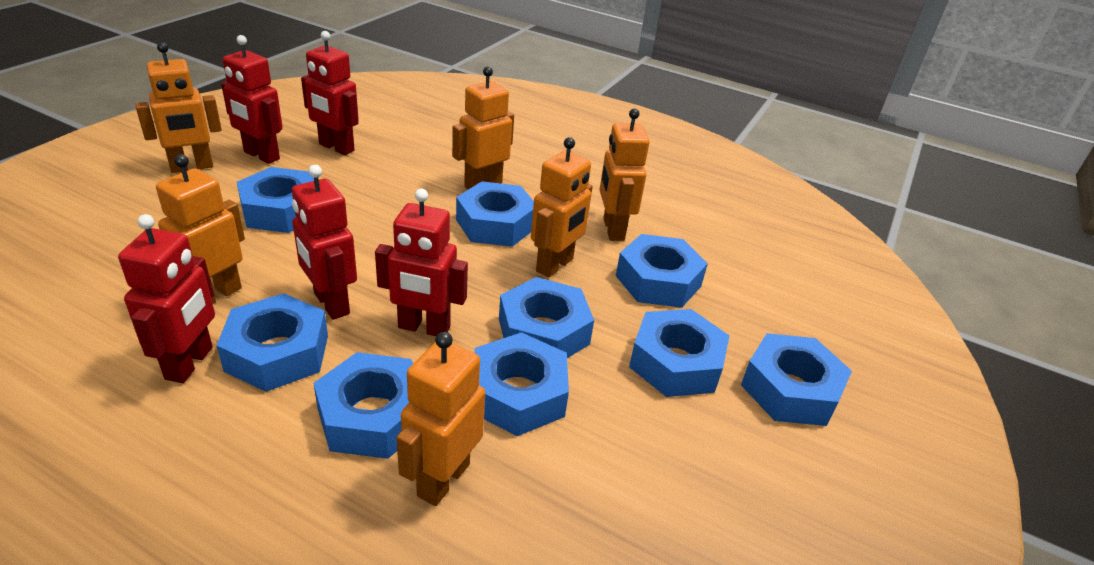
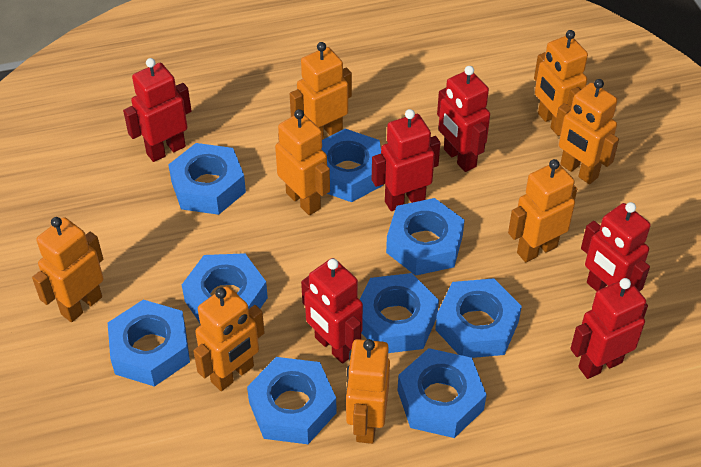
orange robot: 6 -> 8
red robot: 5 -> 6

